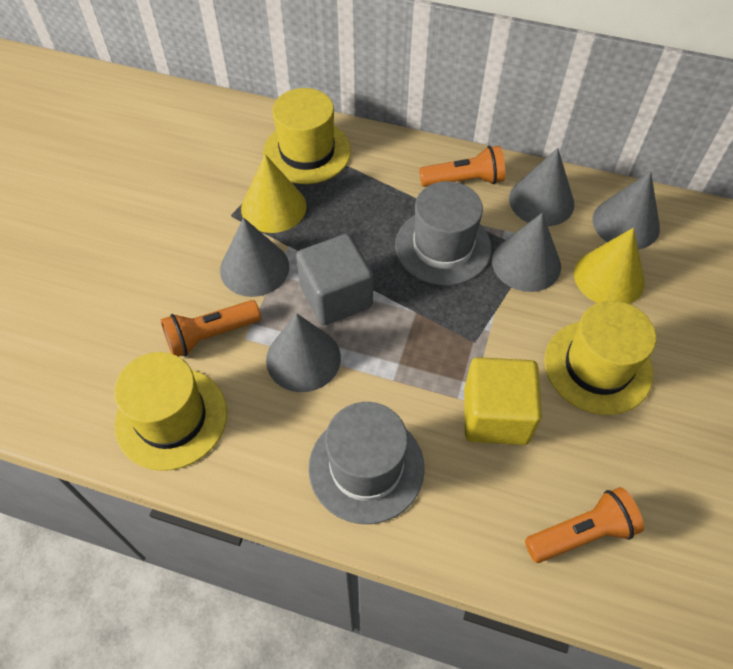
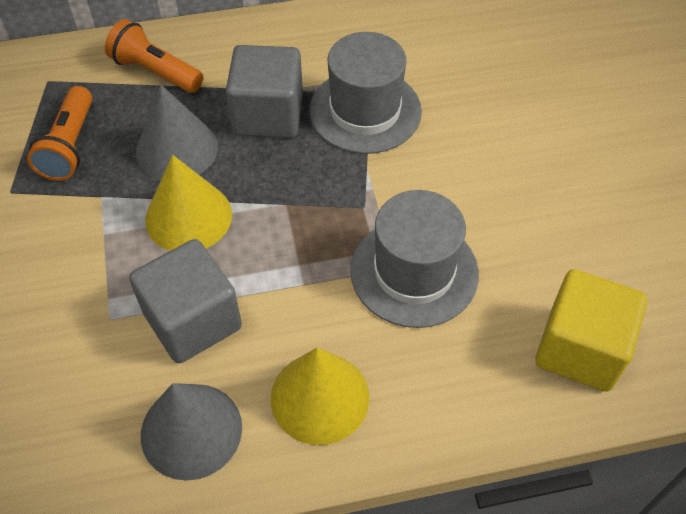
grey cone: 5 -> 2
grey cube: 1 -> 2
orange flashlight: 3 -> 2
yellow hat: 3 -> 0

